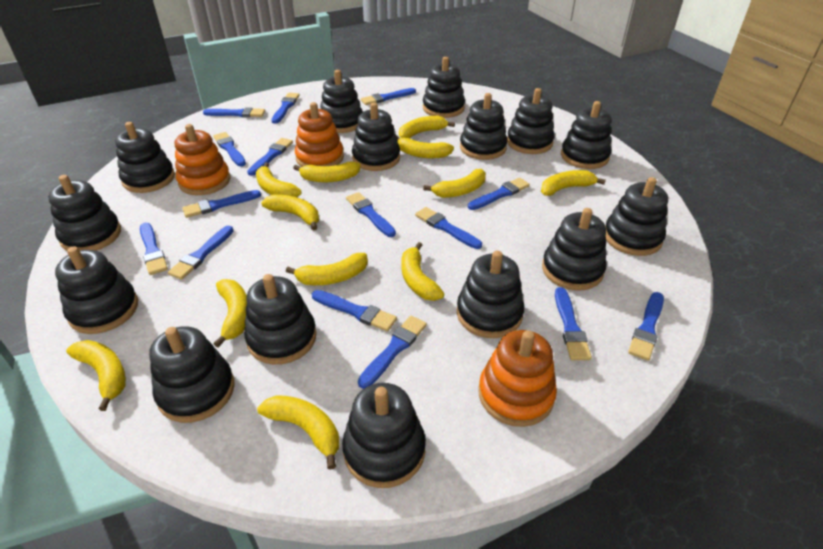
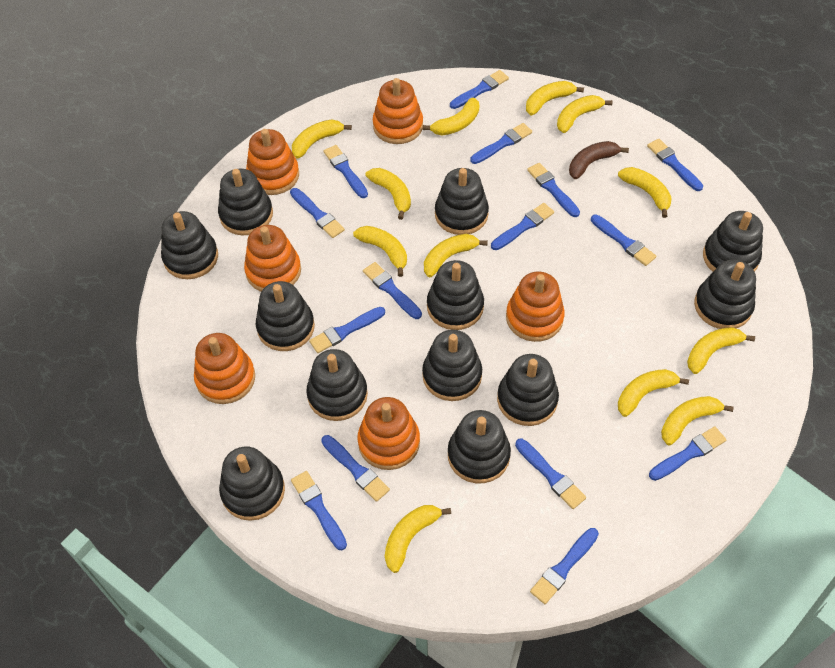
black stacking toy: 15 -> 12
brown banana: 0 -> 1
orange stacking toy: 3 -> 6

